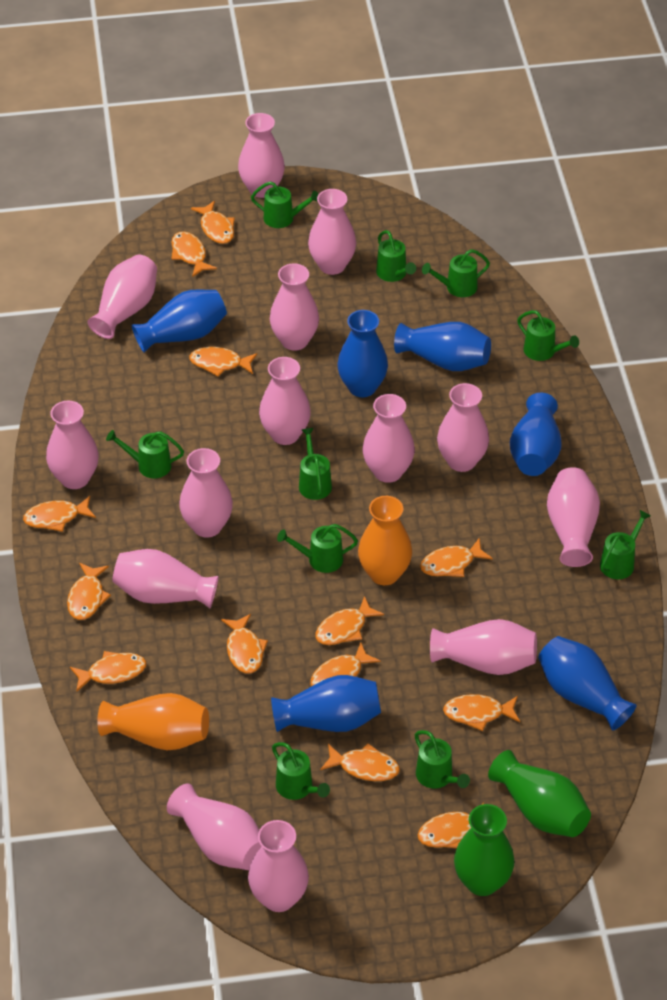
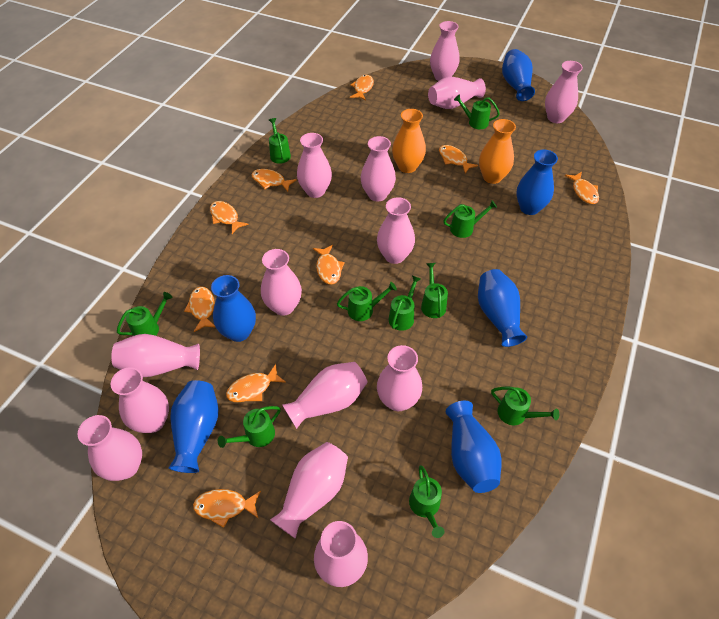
green vase: 2 -> 0
orange fish: 13 -> 9

